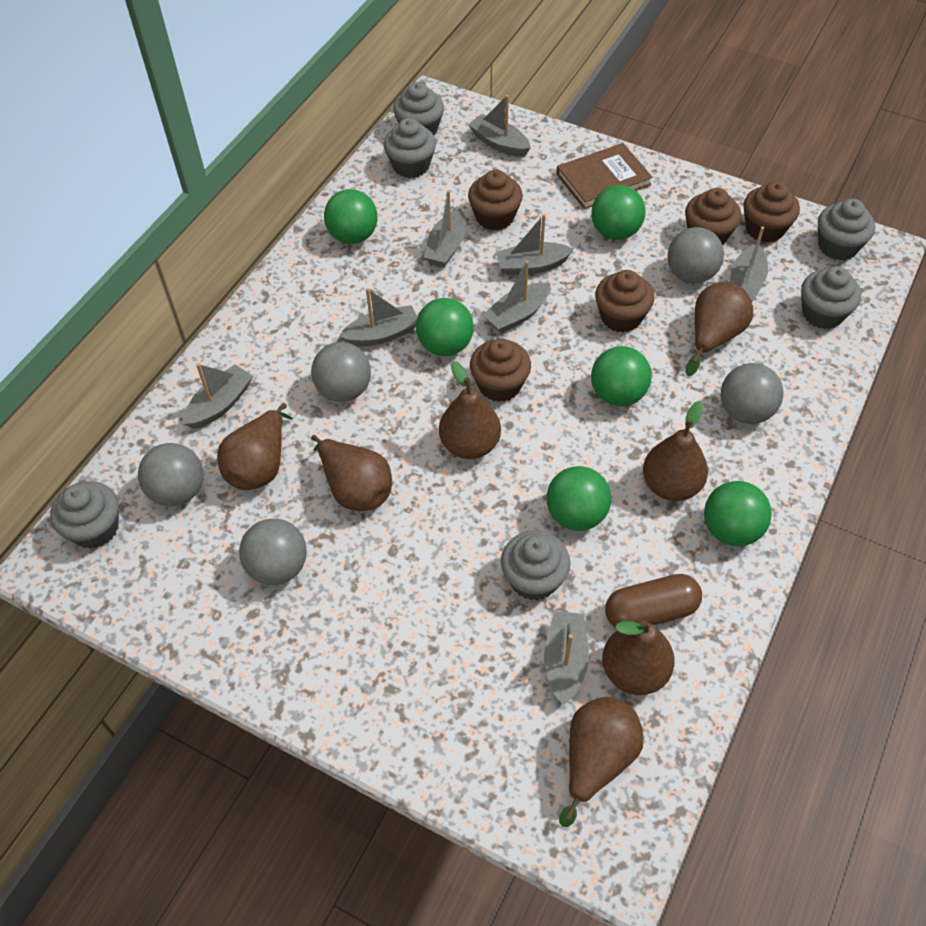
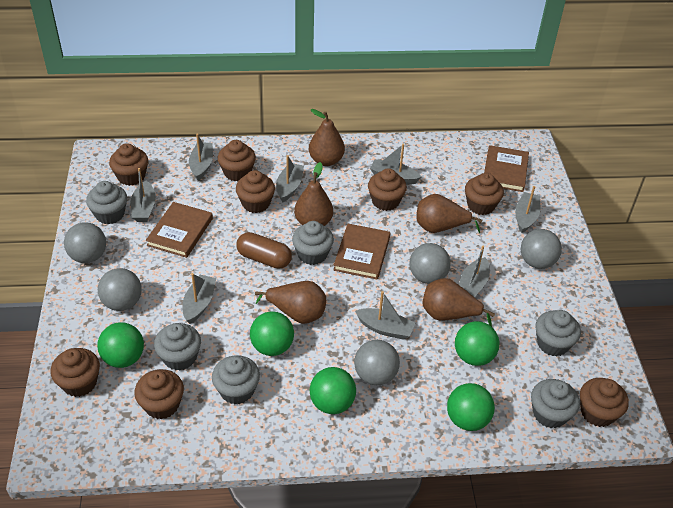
brown book: 1 -> 3
brown cupcake: 5 -> 8
brown pear: 7 -> 5
green ball: 6 -> 5

